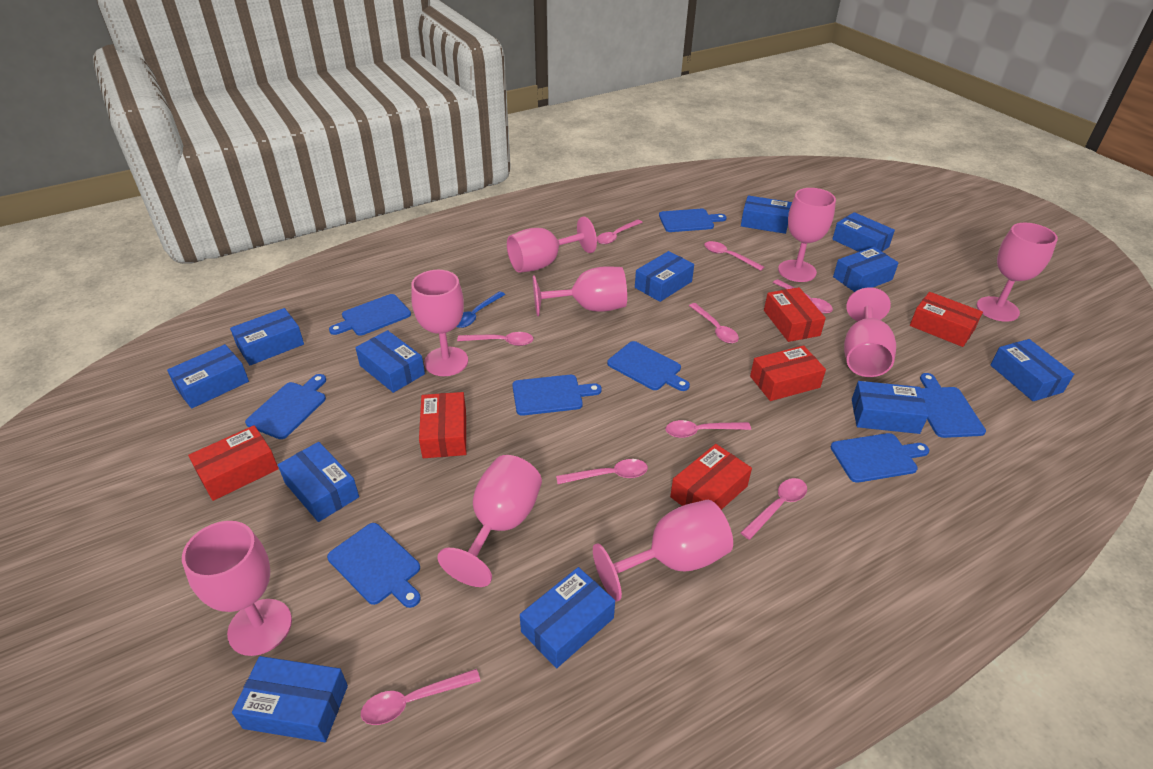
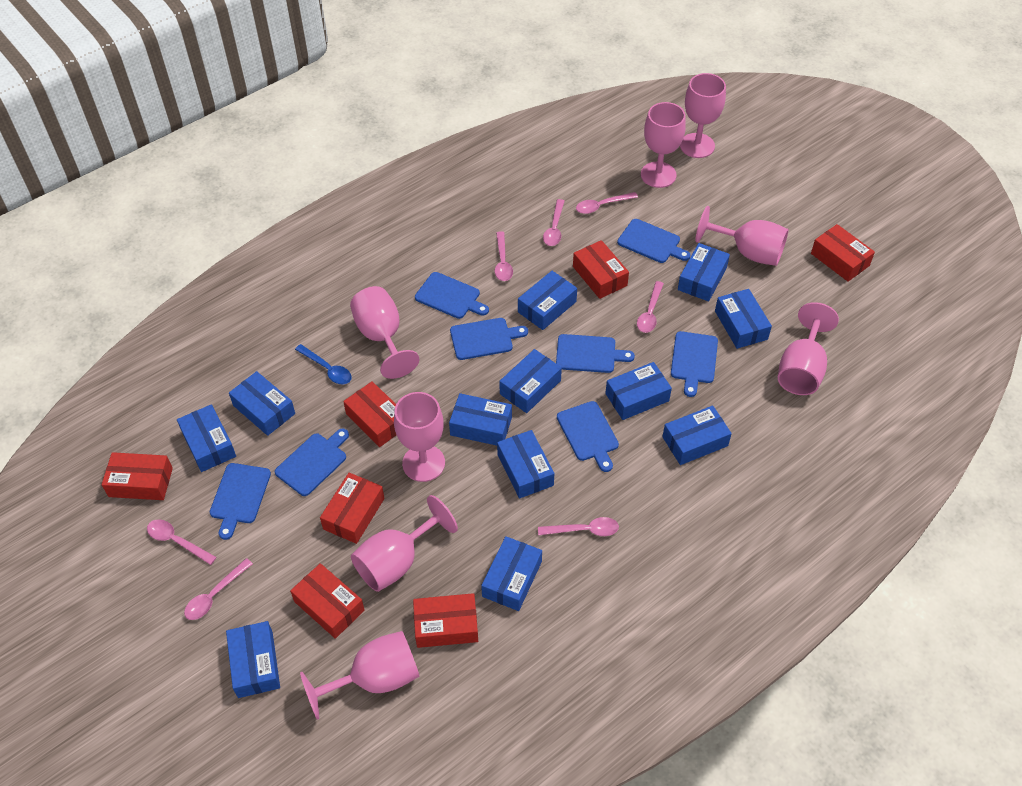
pink goblet: 9 -> 8
pink spoon: 9 -> 7
red box: 6 -> 7

